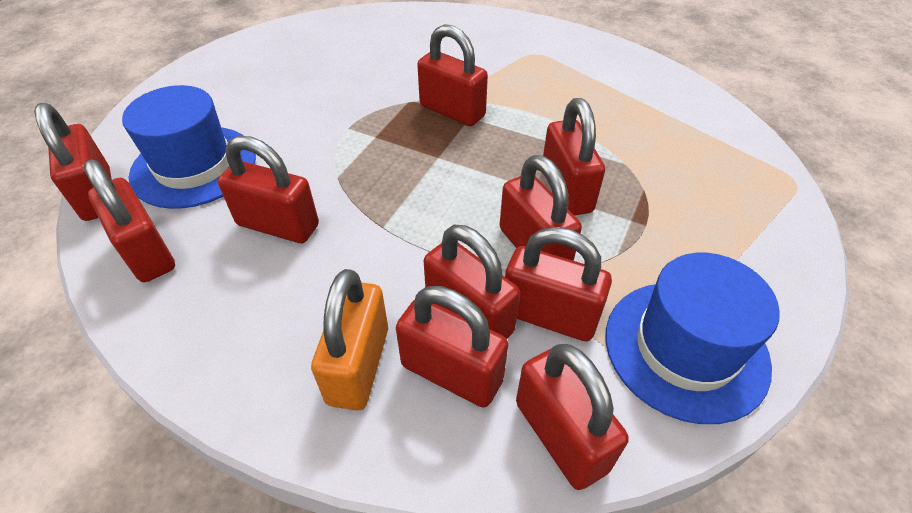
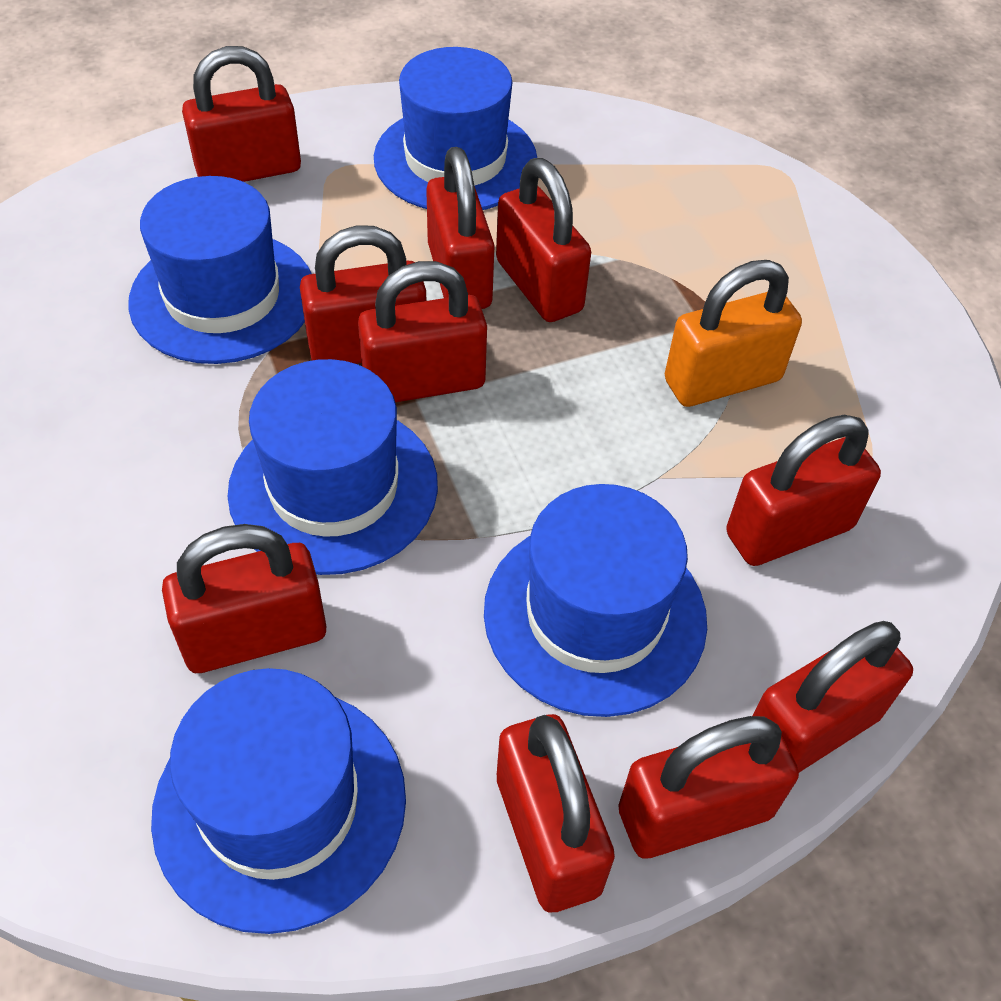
blue hat: 2 -> 5

